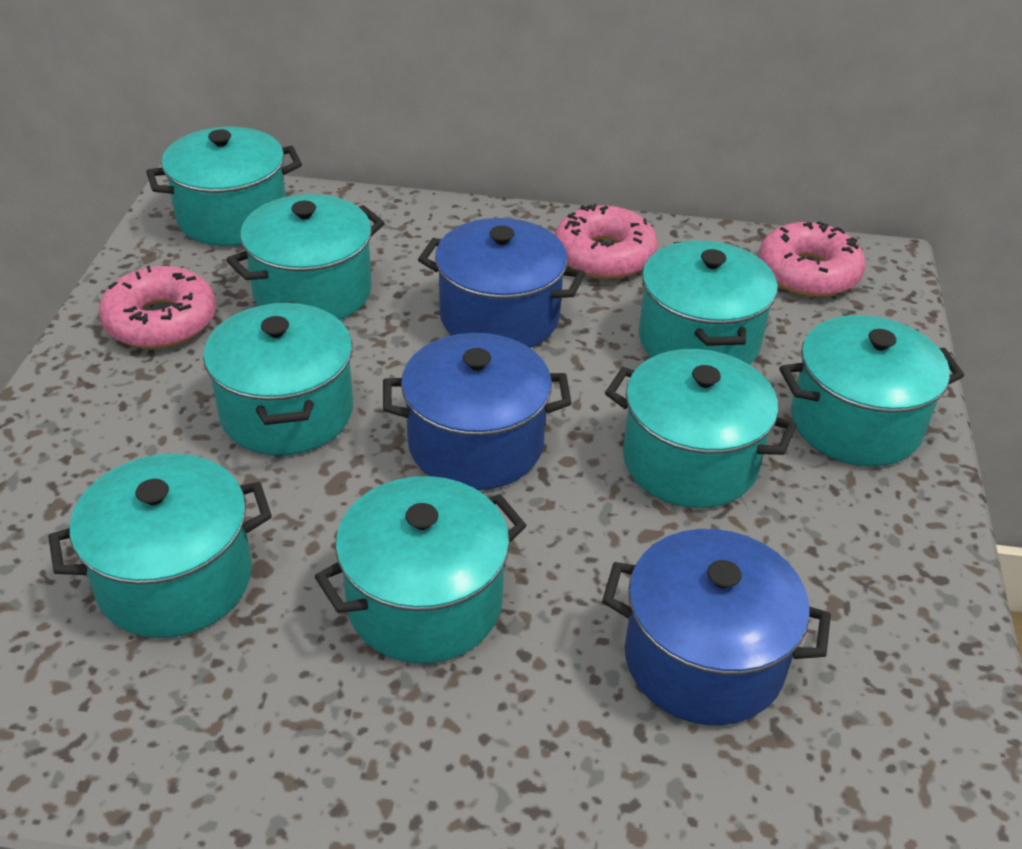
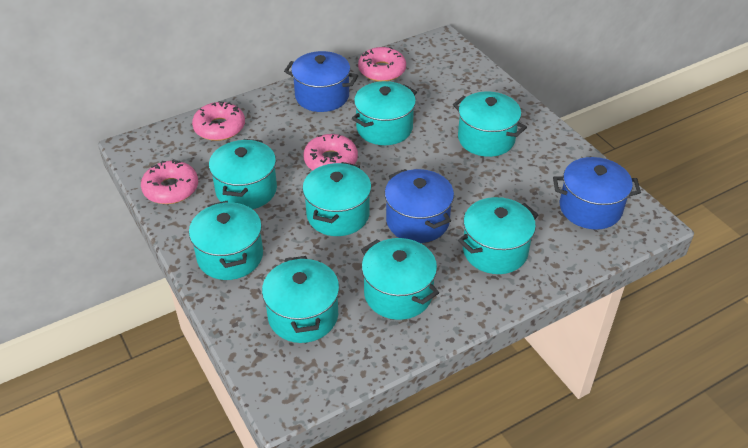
pink donut: 3 -> 4

